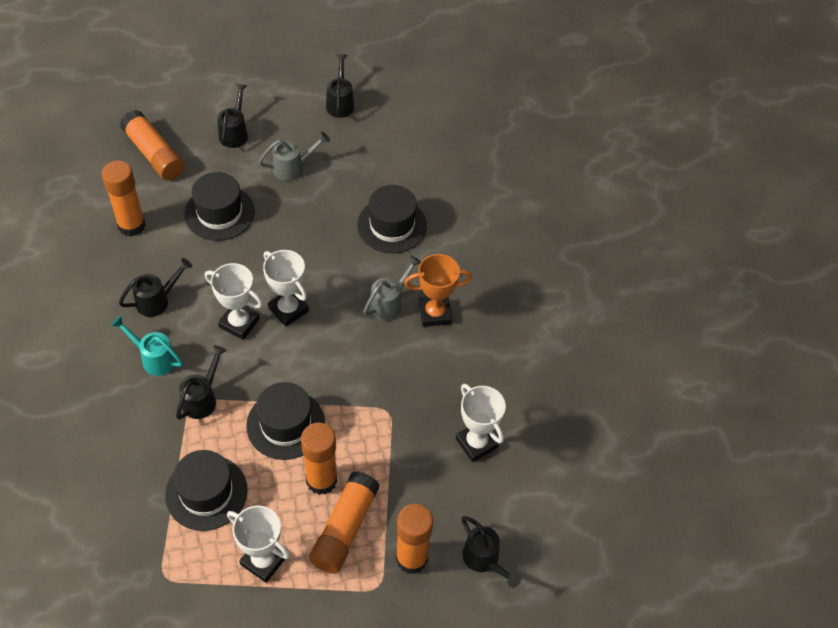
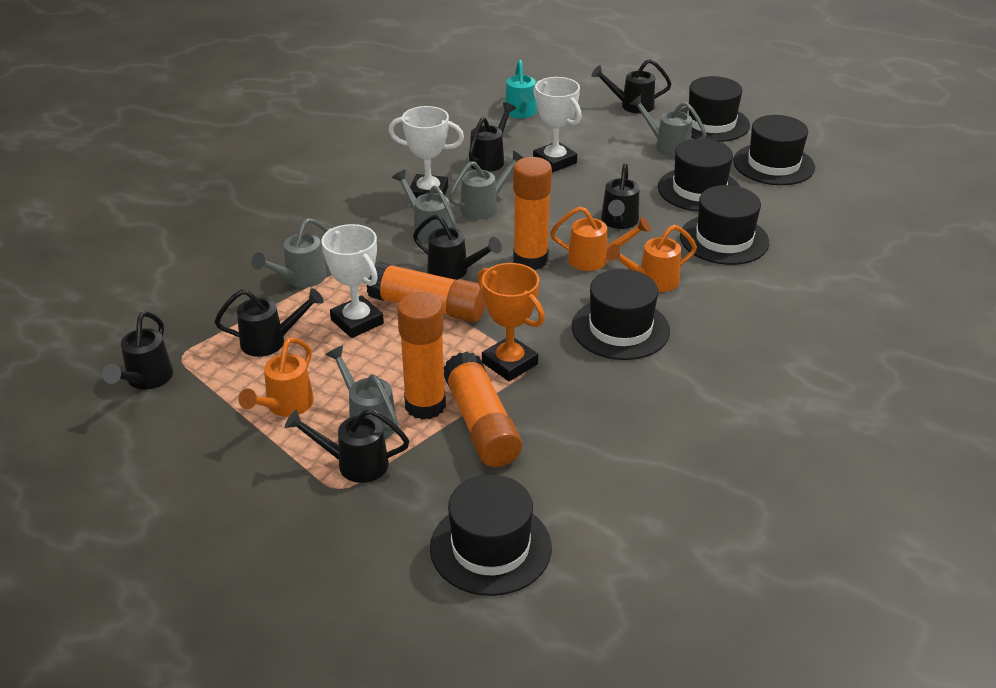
black hat: 4 -> 6
black watering can: 5 -> 7
grey watering can: 2 -> 5
orange glue stick: 5 -> 4
orange watering can: 0 -> 3
white trophy: 4 -> 3

